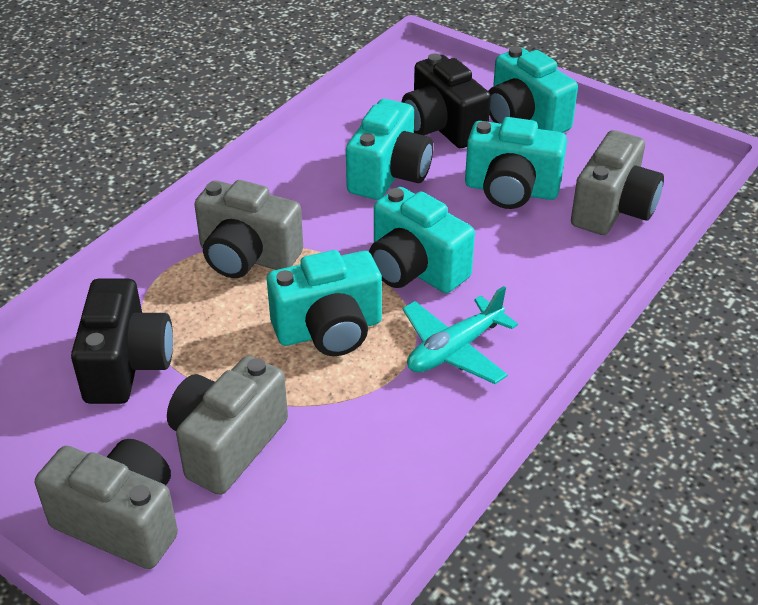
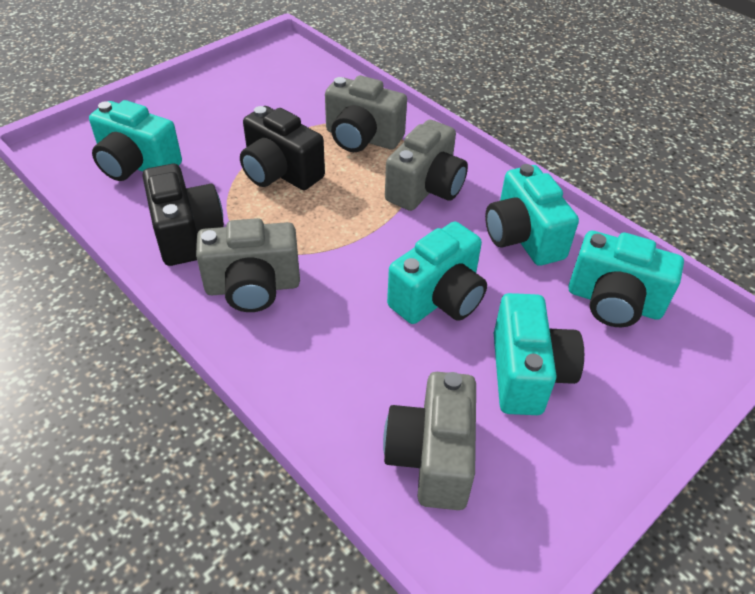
turquoise plane: 1 -> 0

